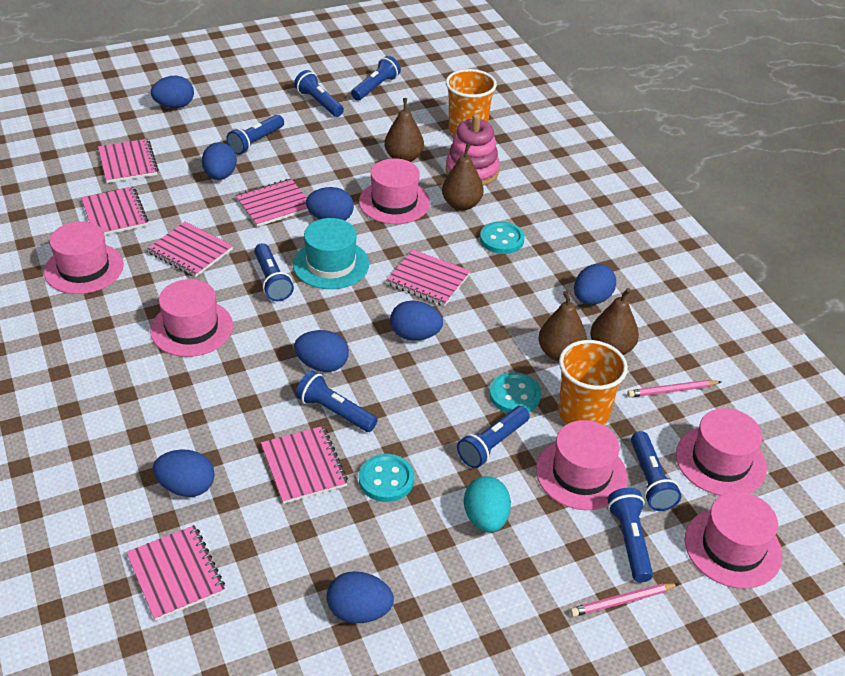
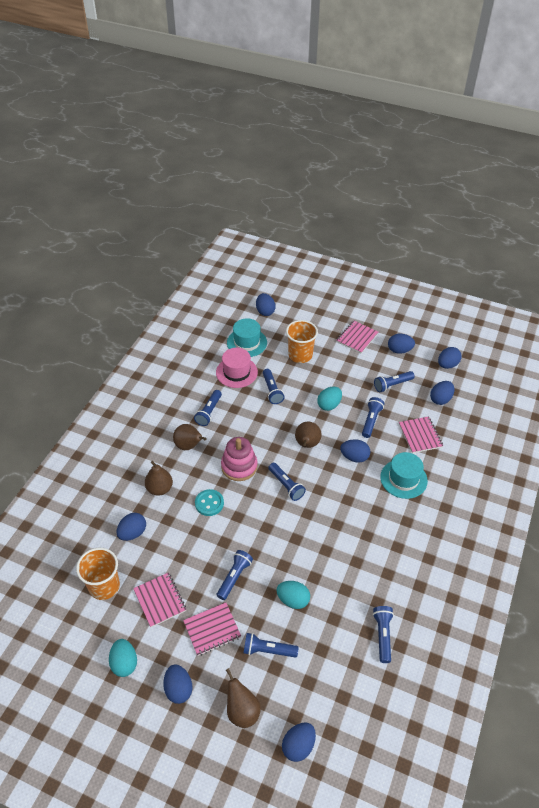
pink hat: 6 -> 1
pink notebook: 7 -> 4
pink pencil: 2 -> 0
turquoise button: 3 -> 1
turquoise egg: 1 -> 3
turquoise hat: 1 -> 2

